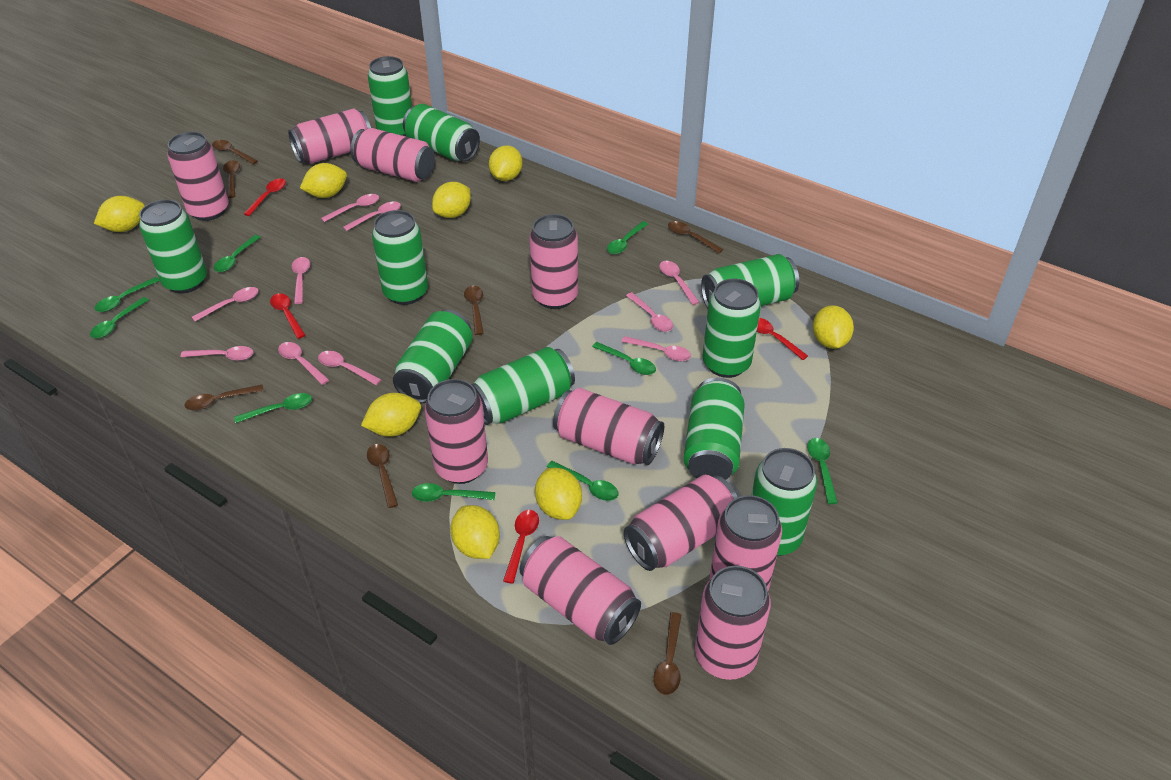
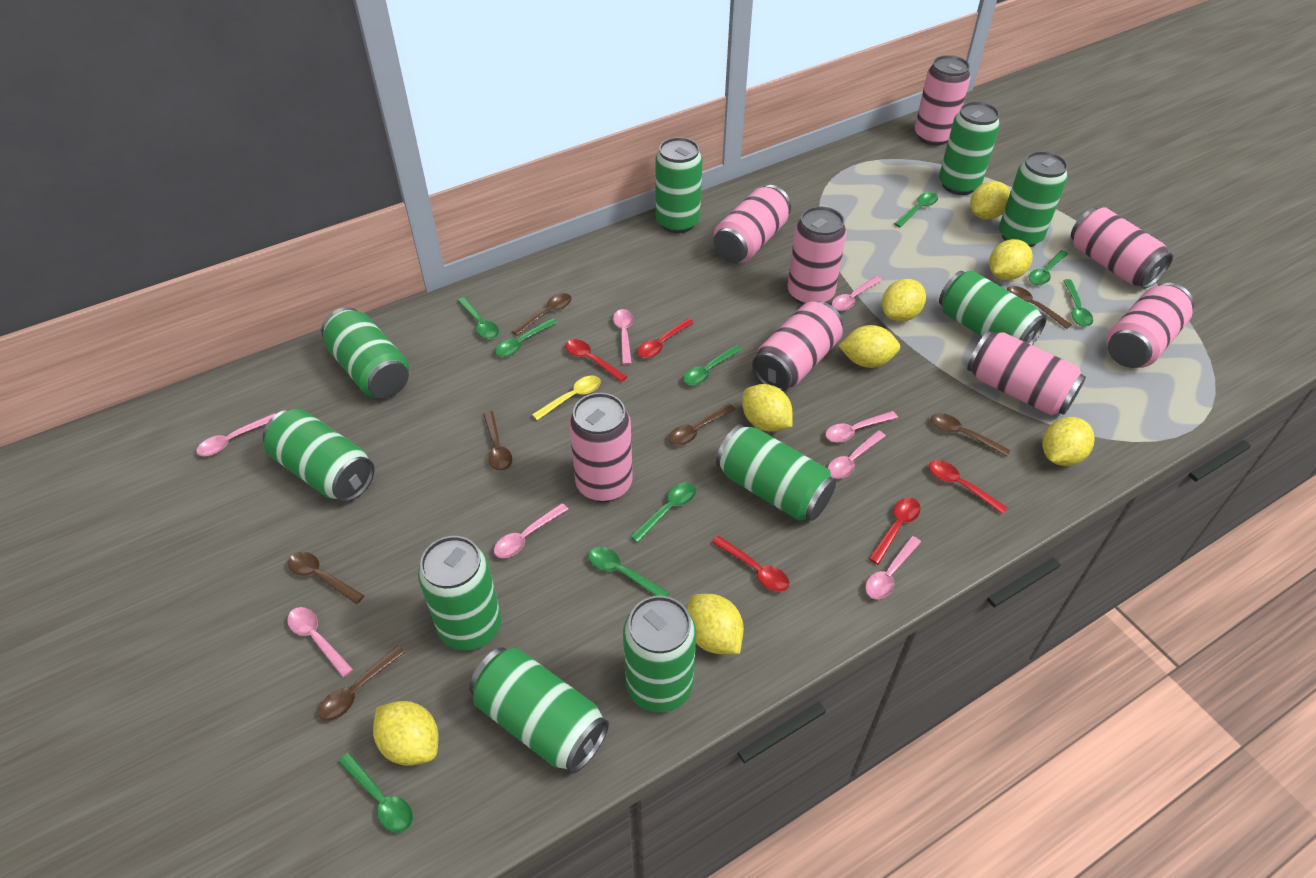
pink can: 10 -> 8
pink spoon: 10 -> 8
red spoon: 4 -> 5
yellow spoon: 0 -> 1

